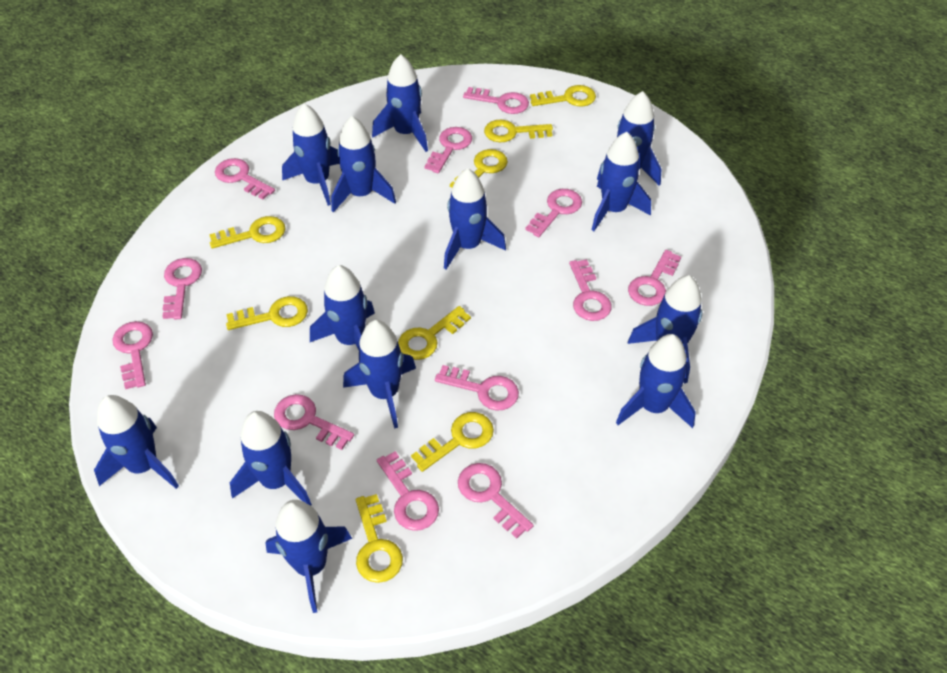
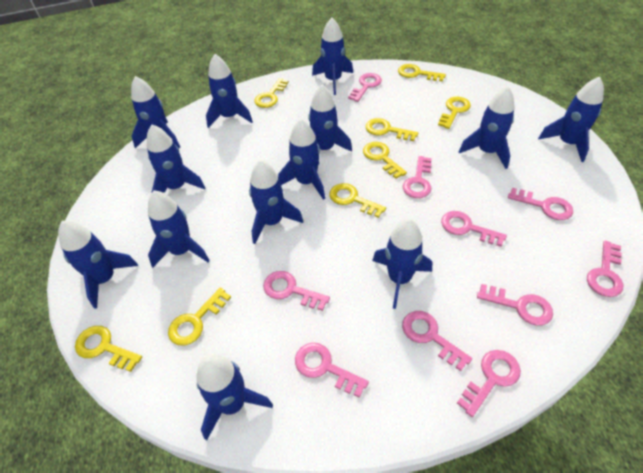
pink key: 12 -> 10

